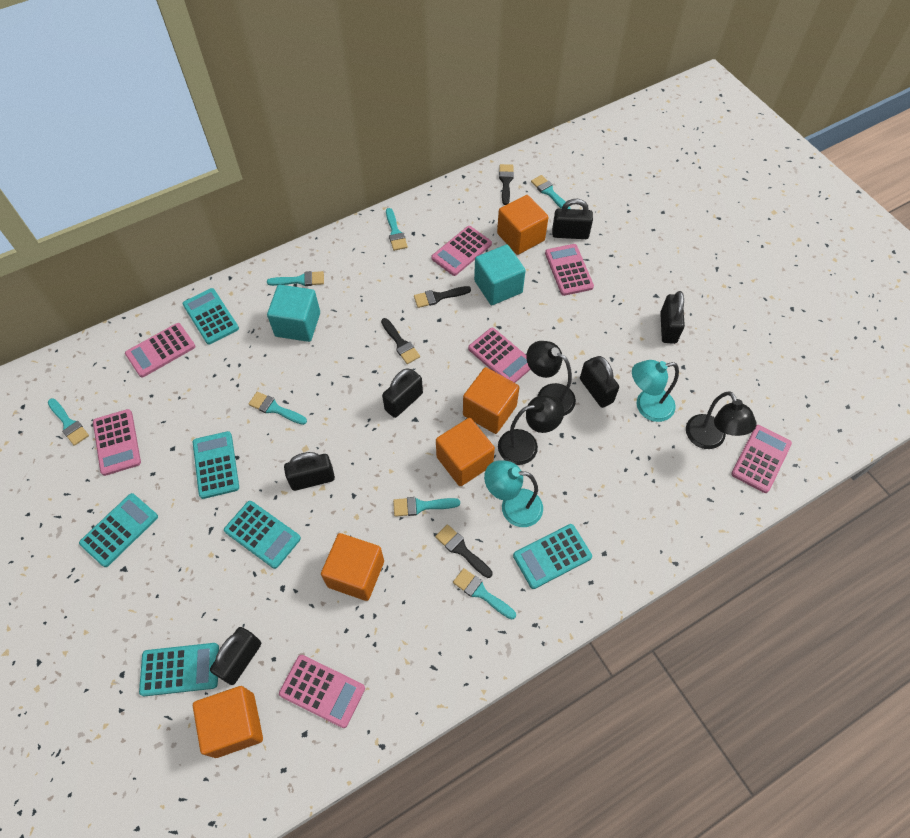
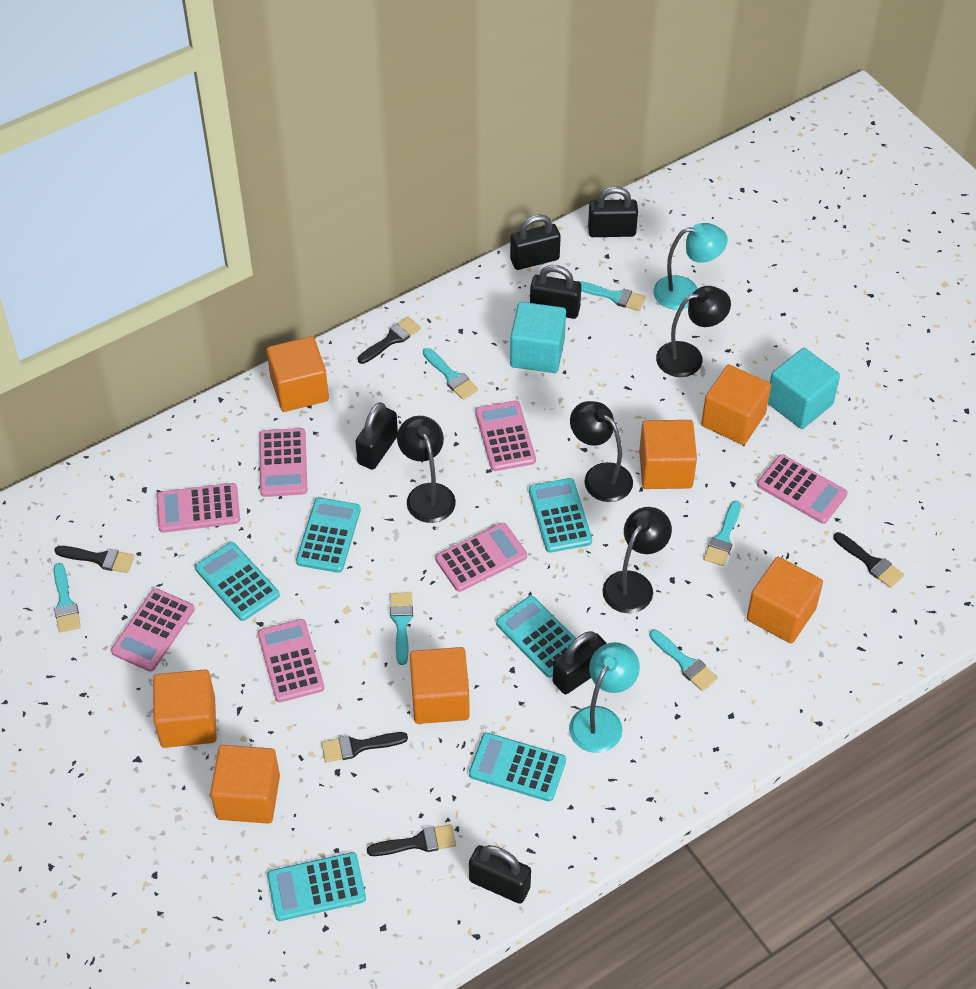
black brush: 4 -> 5
black lamp: 3 -> 4
orange cube: 5 -> 7
turquoise brush: 7 -> 6

